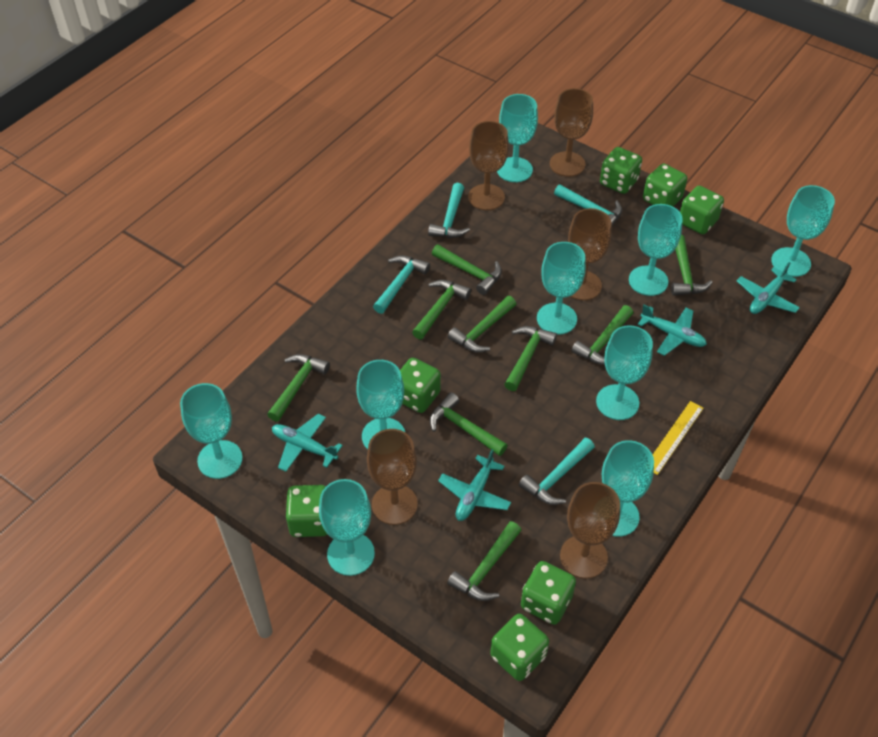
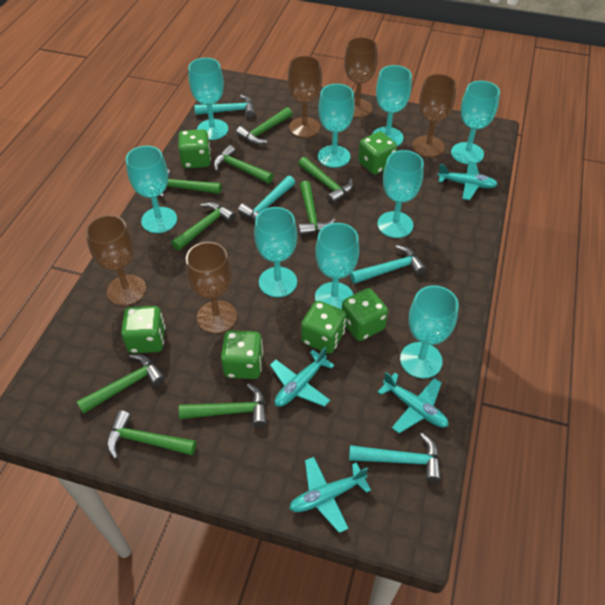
green dice: 7 -> 6
yellow ruler: 1 -> 0

